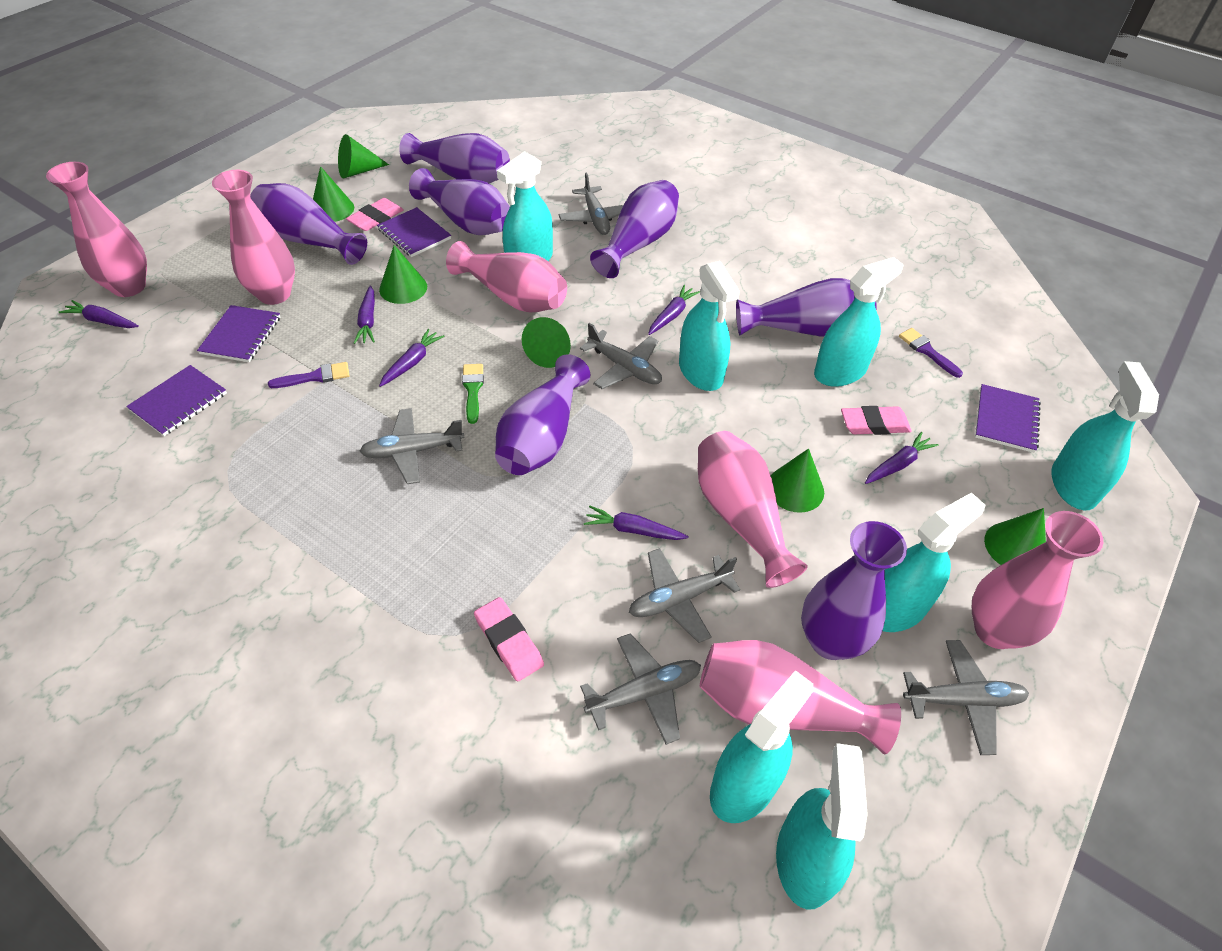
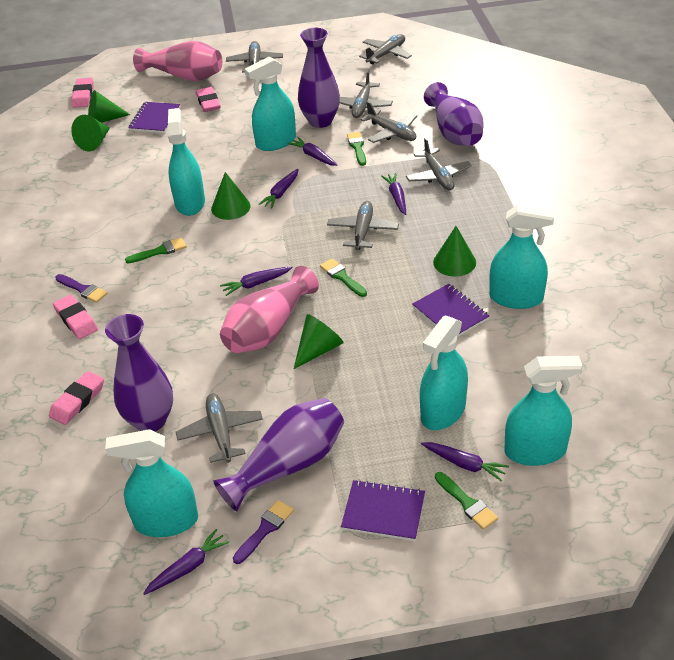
green brush: 1 -> 4
green cone: 6 -> 5
grey plane: 6 -> 7
pink eraser: 3 -> 4
pink vase: 6 -> 2
purple notebook: 4 -> 3
purple vase: 7 -> 4
turquoise spray bottle: 7 -> 6

